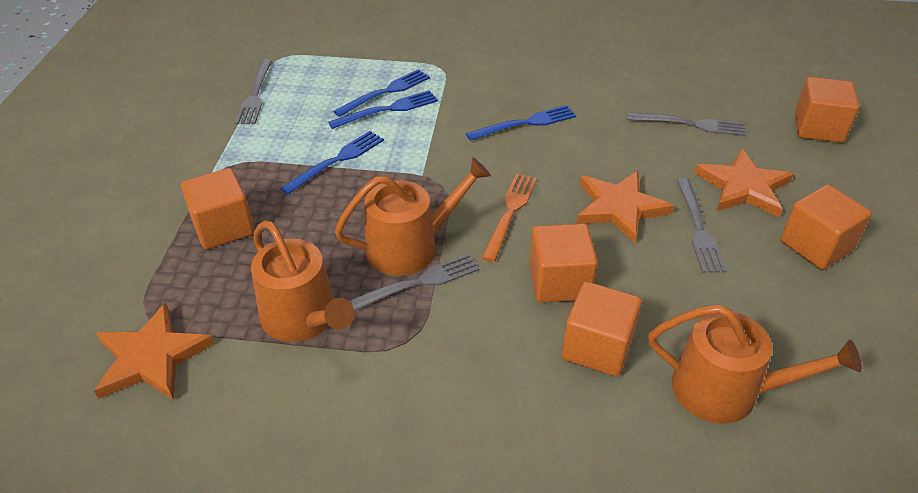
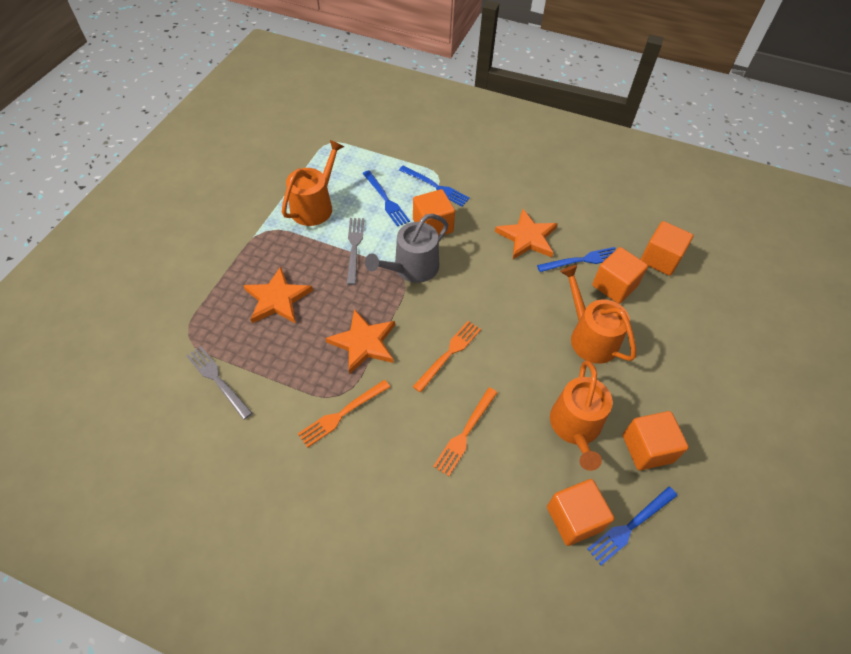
grey fork: 4 -> 2
grey watering can: 0 -> 1
orange fork: 1 -> 3

